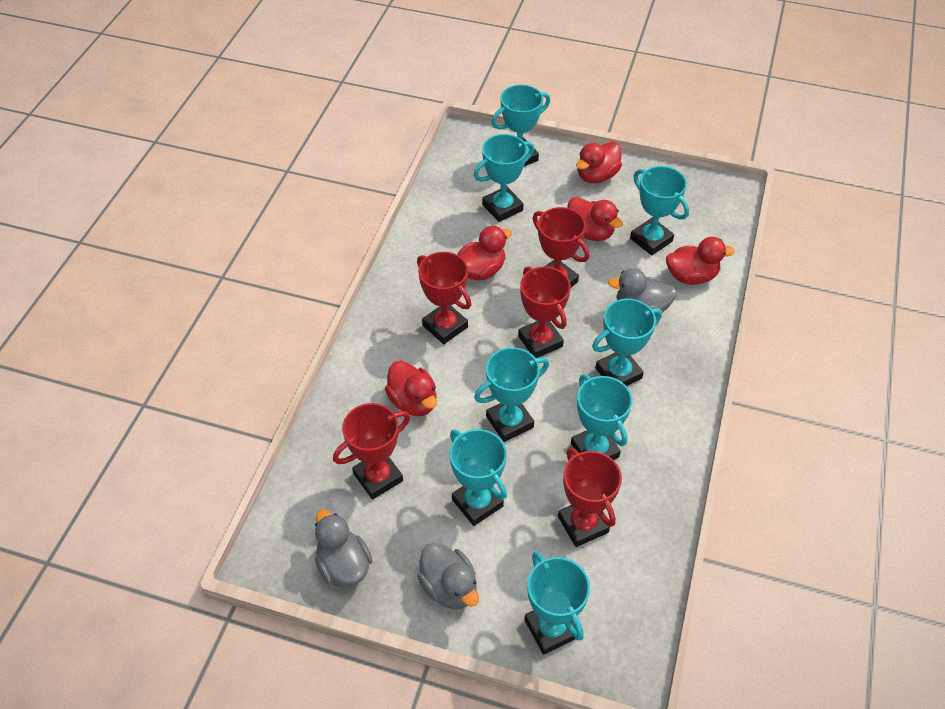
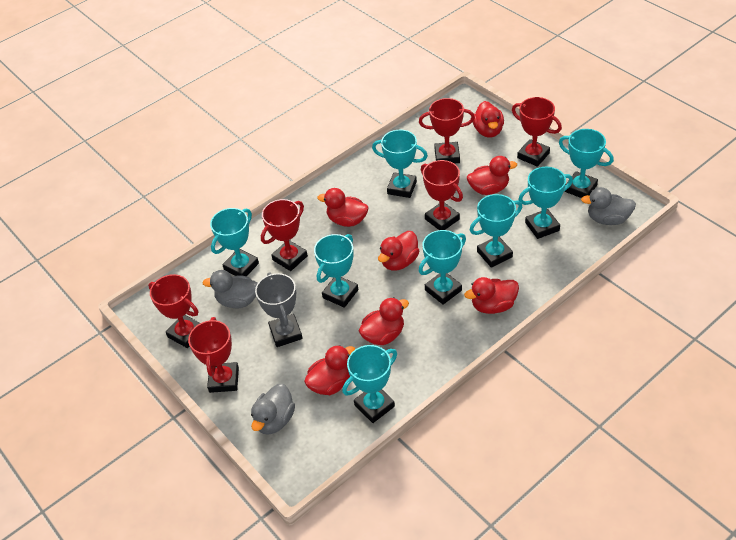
grey trophy: 0 -> 1
red duck: 5 -> 7
red trophy: 5 -> 6

